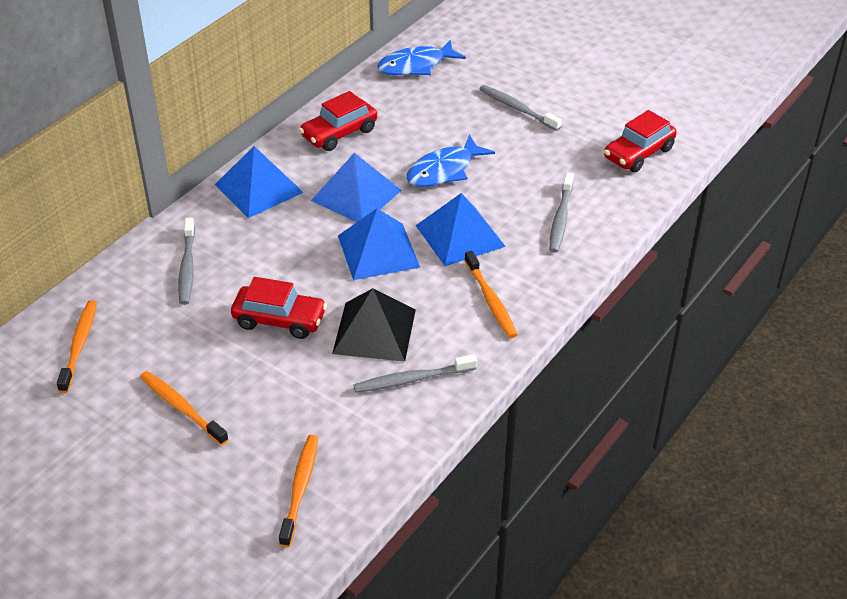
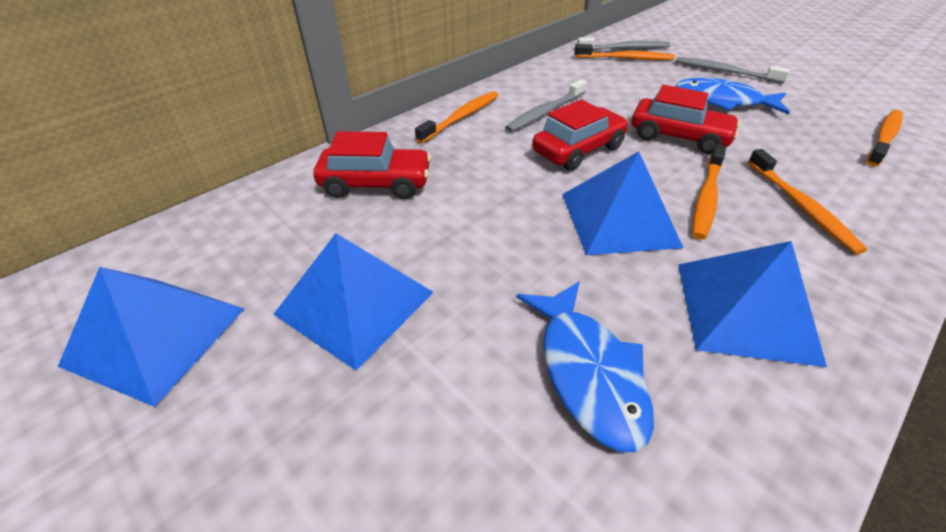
black pyramid: 1 -> 0
grey toothbrush: 4 -> 3
orange toothbrush: 4 -> 5

